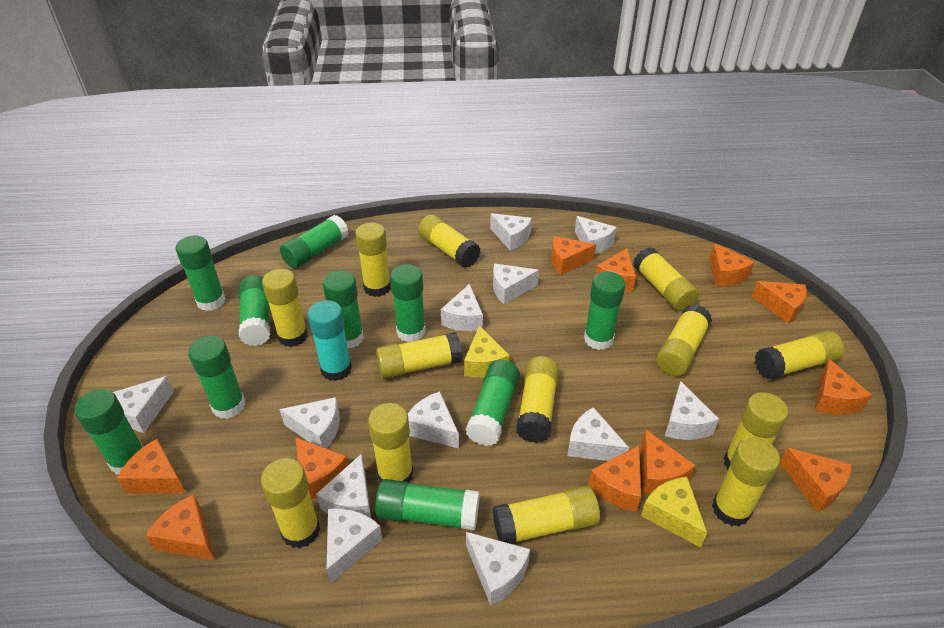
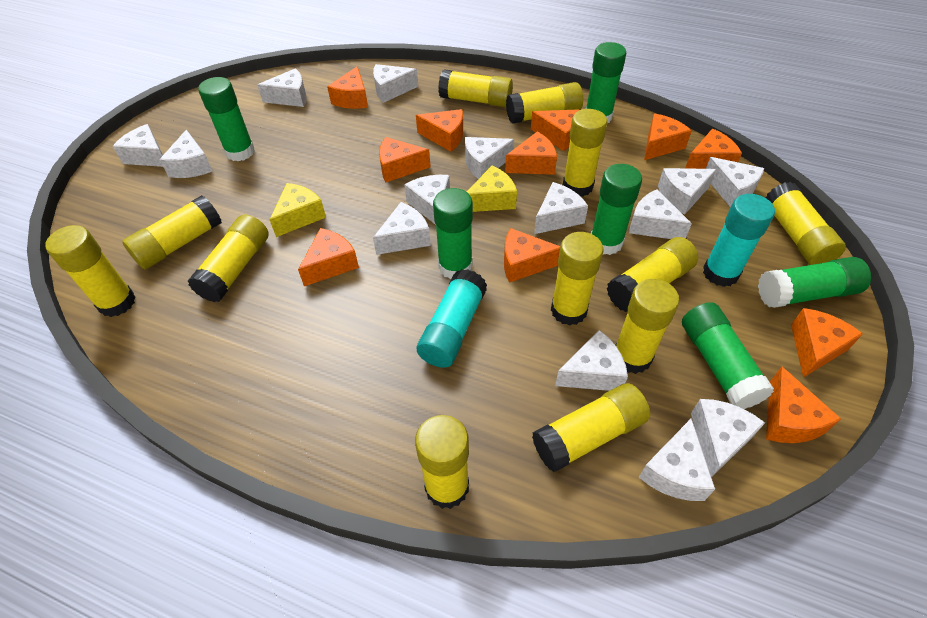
green glue stick: 10 -> 6
turquoise glue stick: 1 -> 2
white cheese: 12 -> 14
yellow glue stick: 13 -> 12

